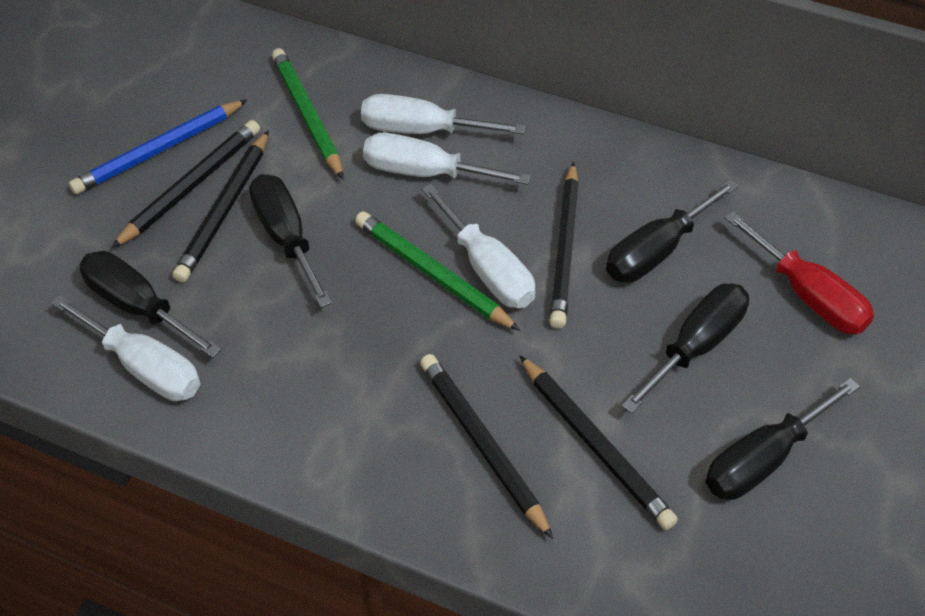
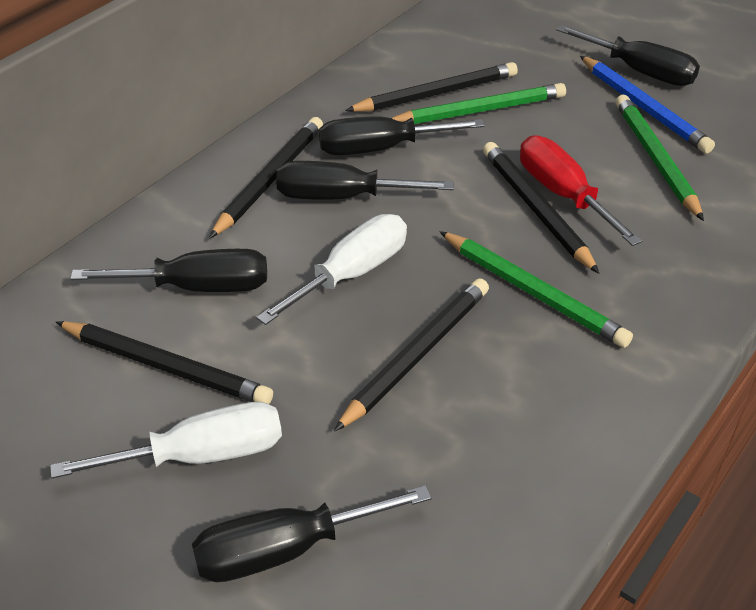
green pencil: 2 -> 3
white screwdriver: 4 -> 2

